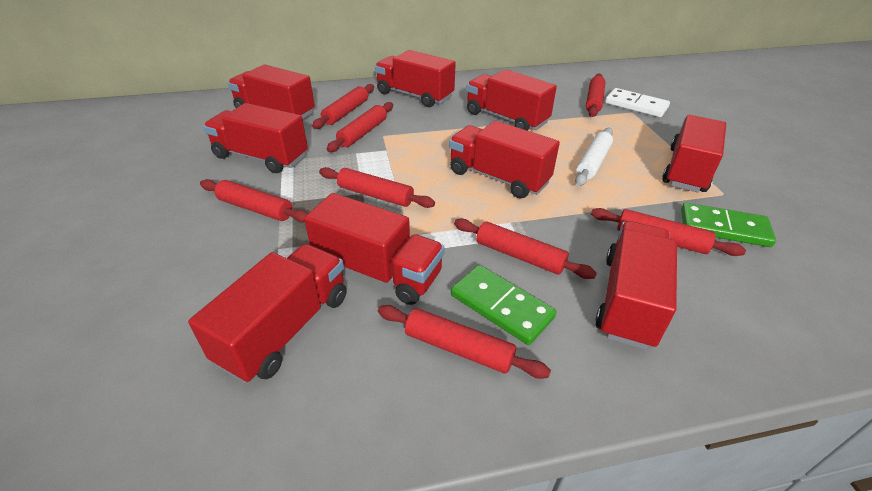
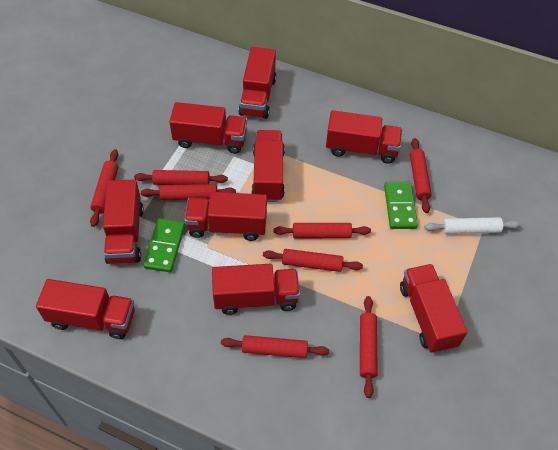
white domino: 1 -> 0

